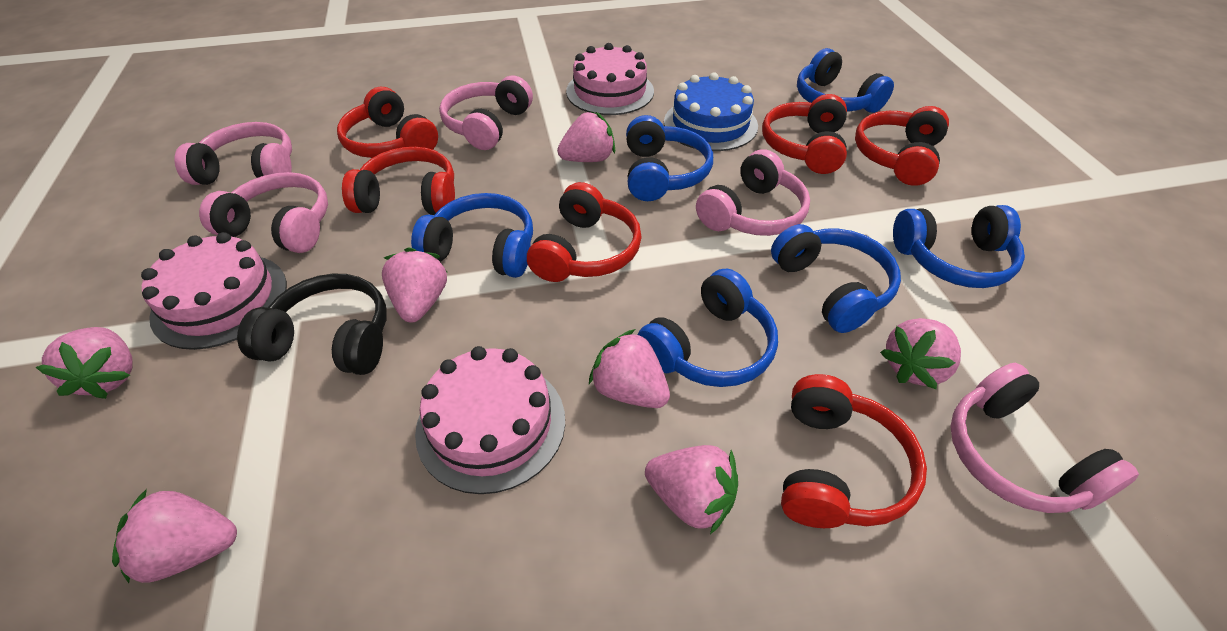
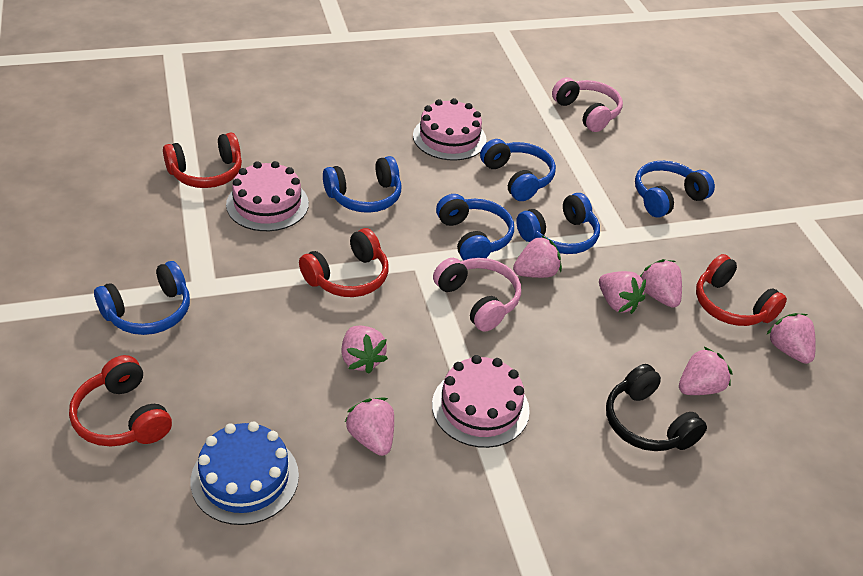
pink headphones: 5 -> 2
red headphones: 6 -> 4

